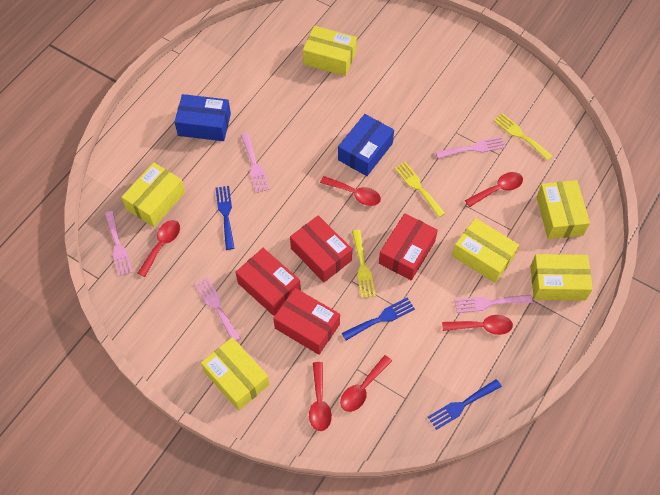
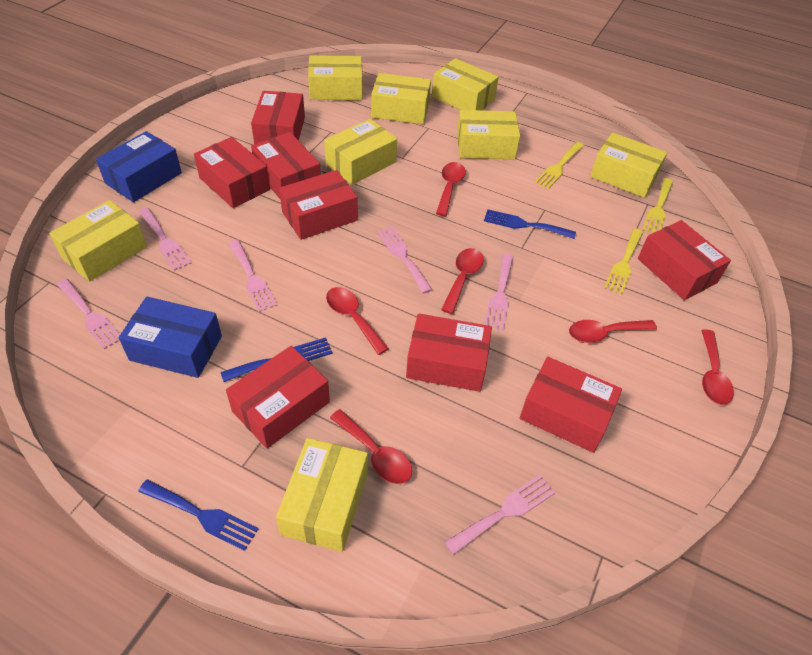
pink fork: 5 -> 6
red box: 4 -> 8
yellow box: 6 -> 8

